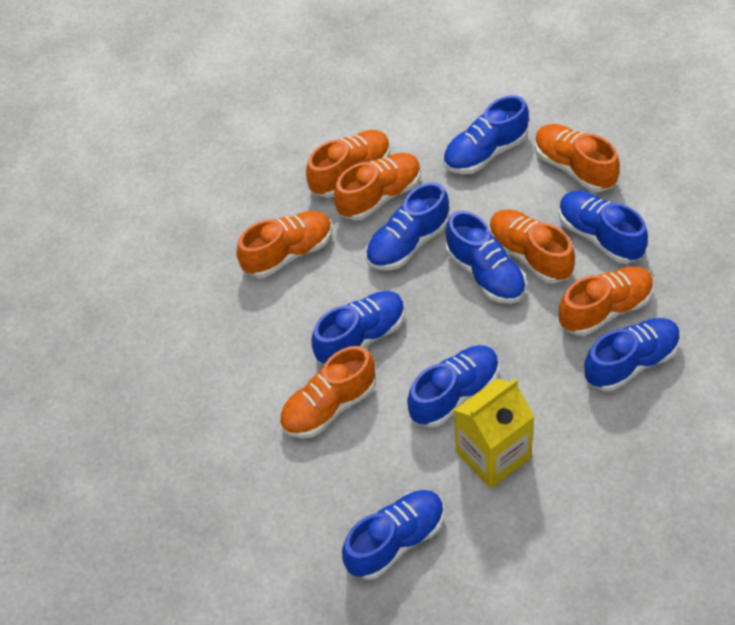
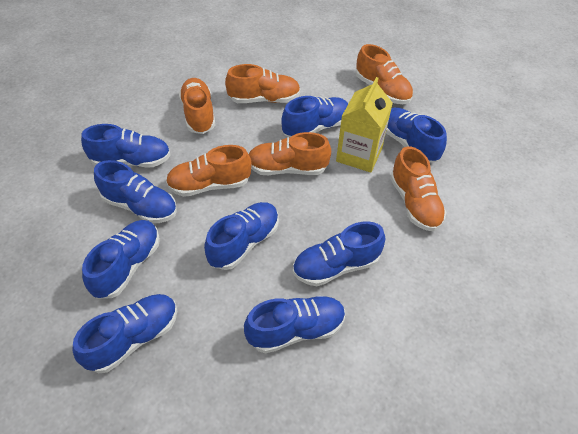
blue shoe: 8 -> 9
orange shoe: 7 -> 6

